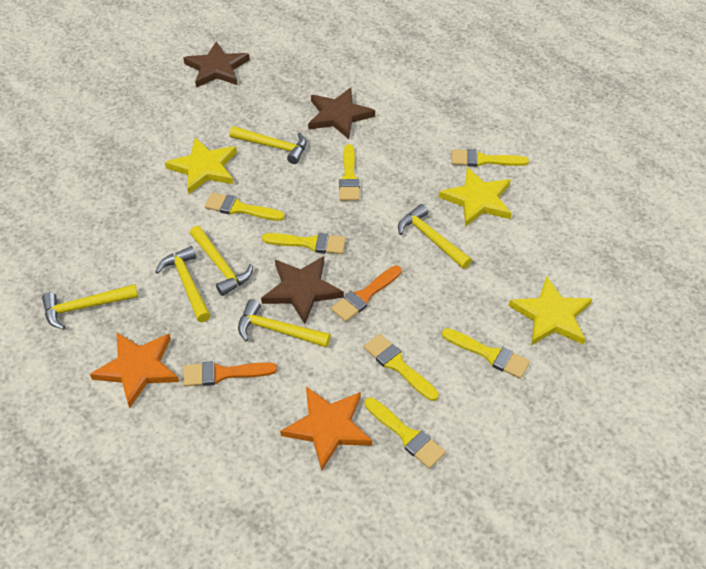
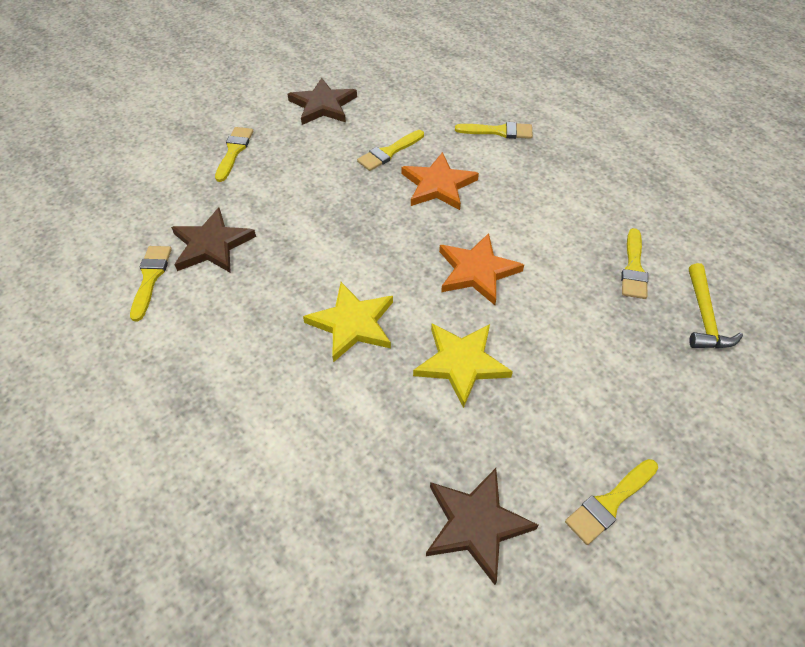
orange brush: 2 -> 0
yellow brush: 7 -> 6
yellow hammer: 6 -> 1
yellow star: 3 -> 2

